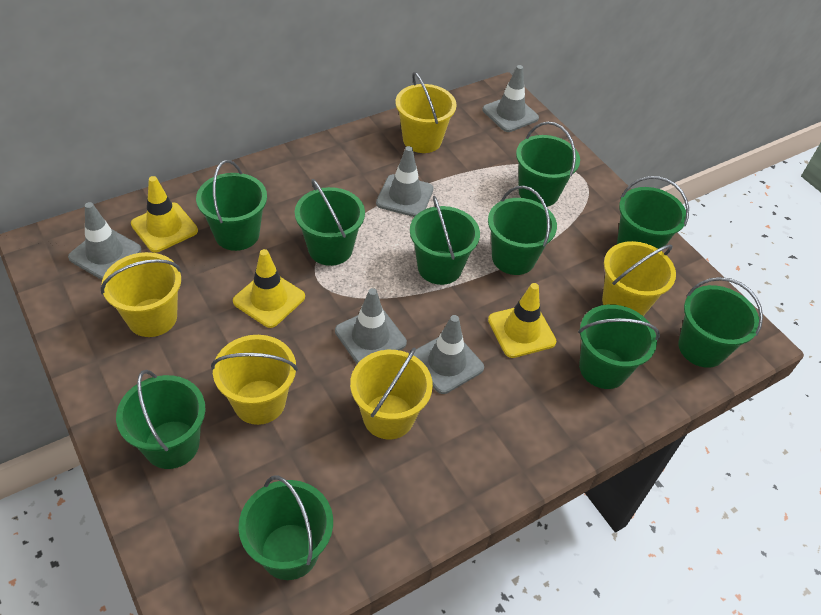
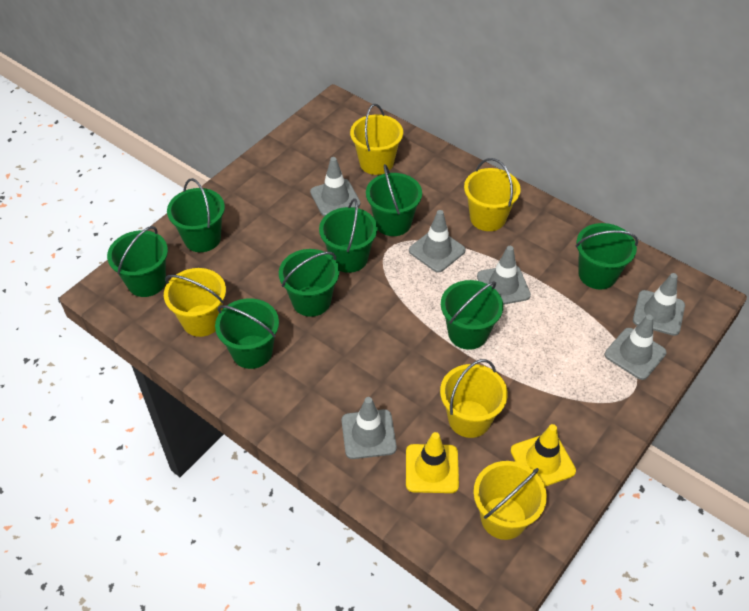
green bucket: 10 -> 8
grey traffic cone: 5 -> 6
yellow traffic cone: 3 -> 2

